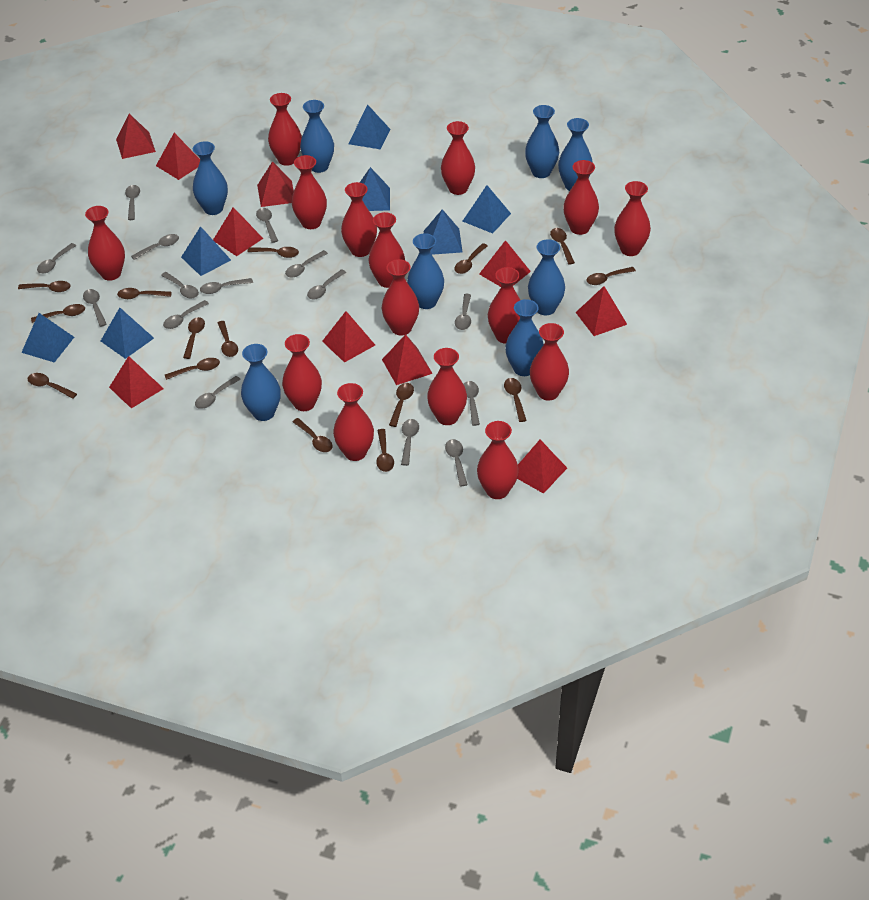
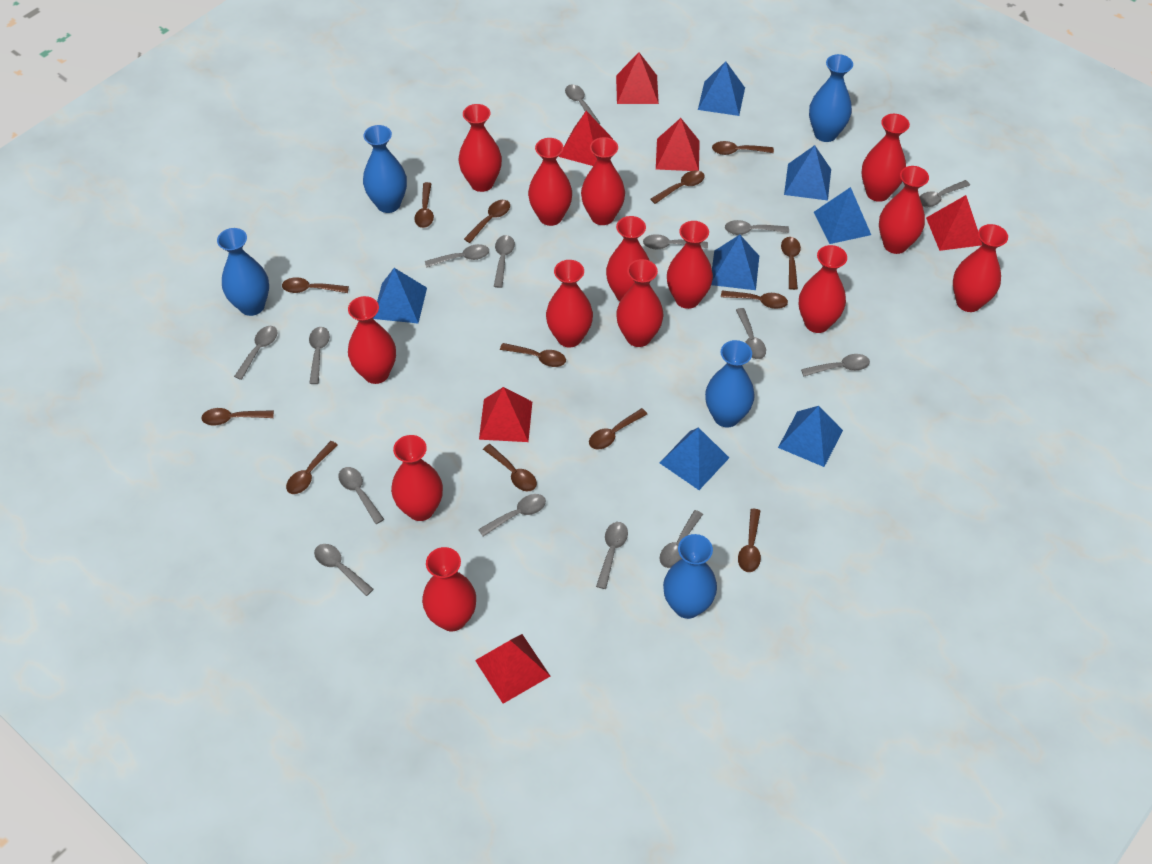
blue vase: 8 -> 5
brown spoon: 15 -> 13
red pyramid: 10 -> 6
red vase: 15 -> 14

